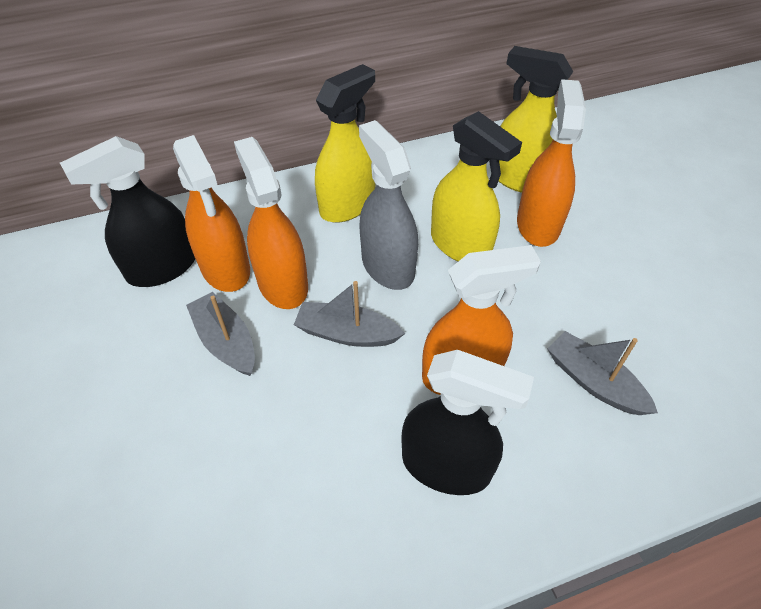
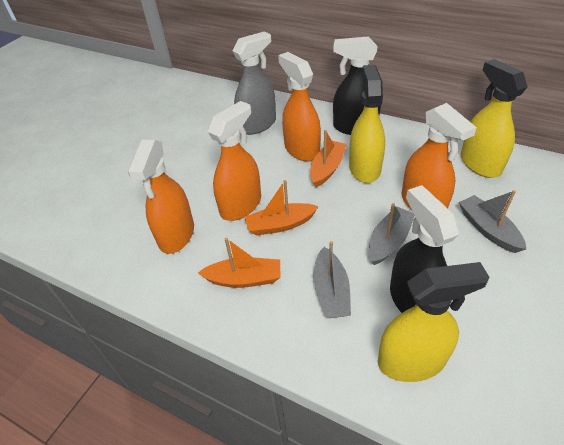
orange boat: 0 -> 3

